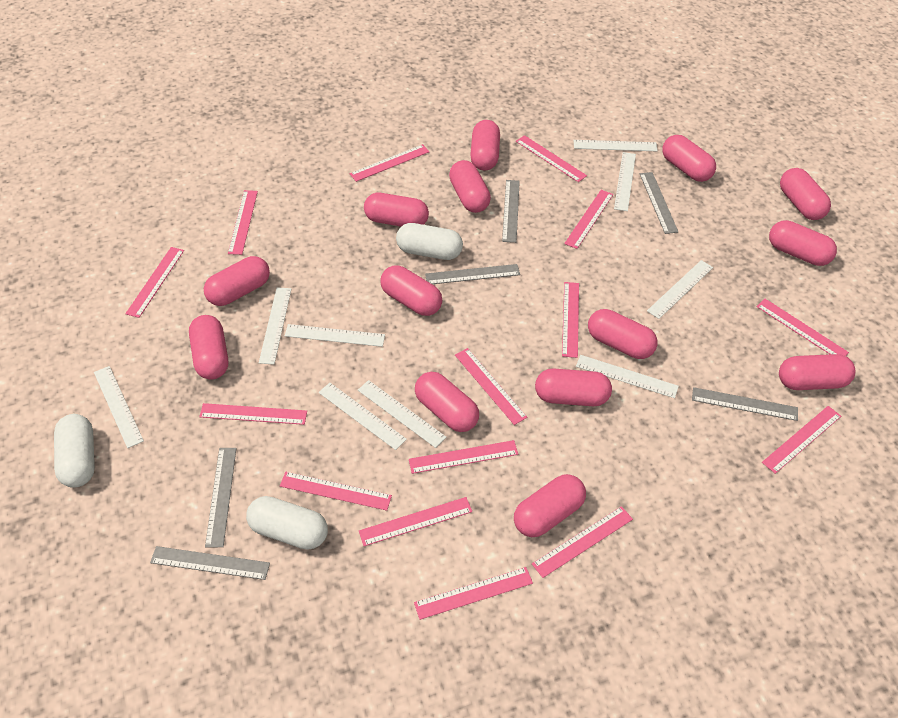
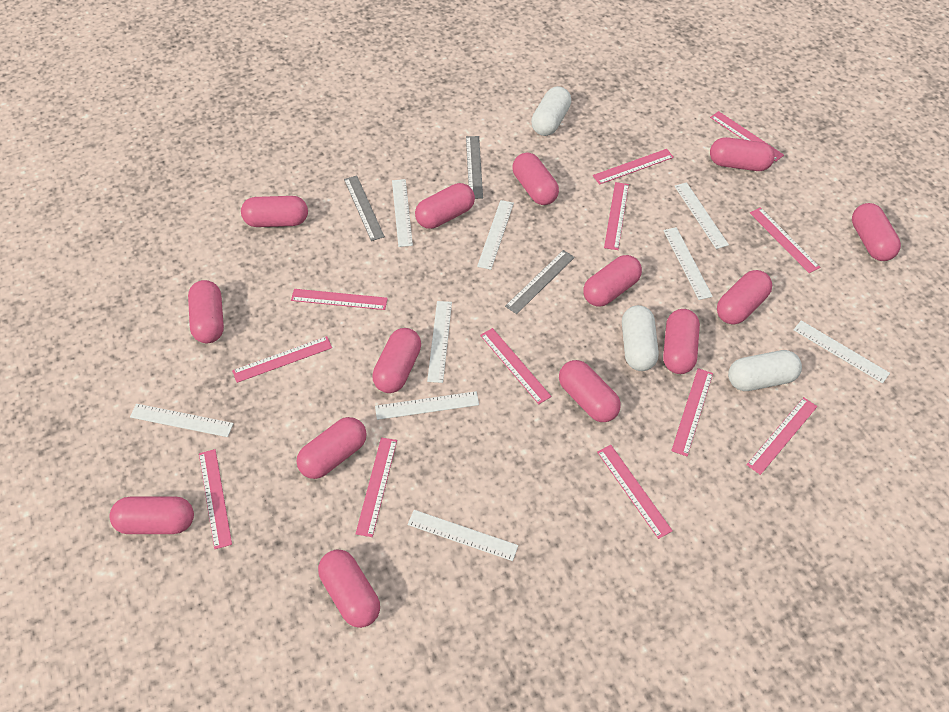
grey ruler: 6 -> 3
pink ruler: 15 -> 12

